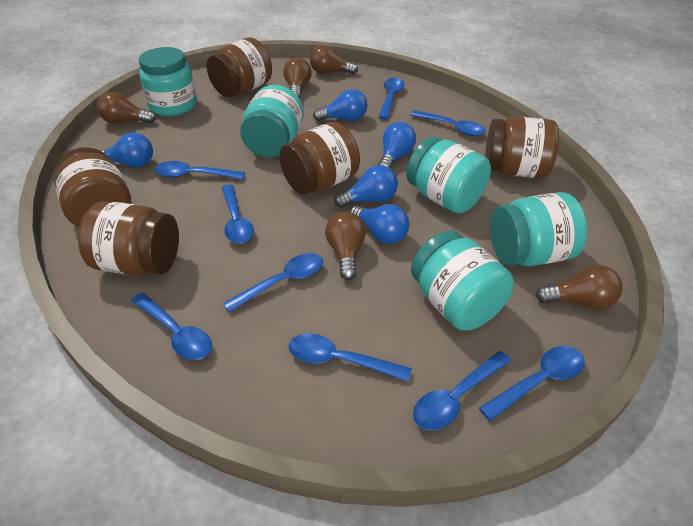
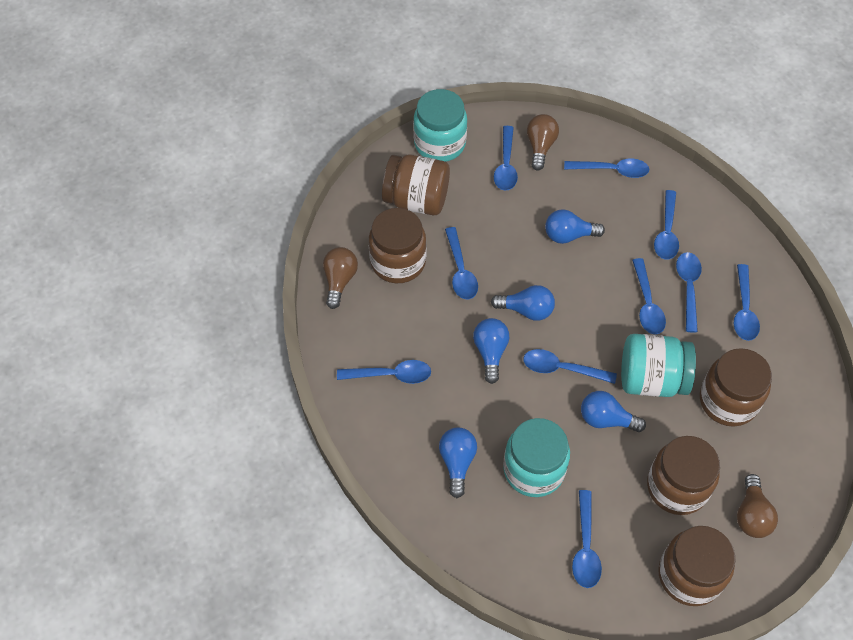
blue spoon: 9 -> 10
brown light bulb: 5 -> 3
turquoise jar: 5 -> 3

